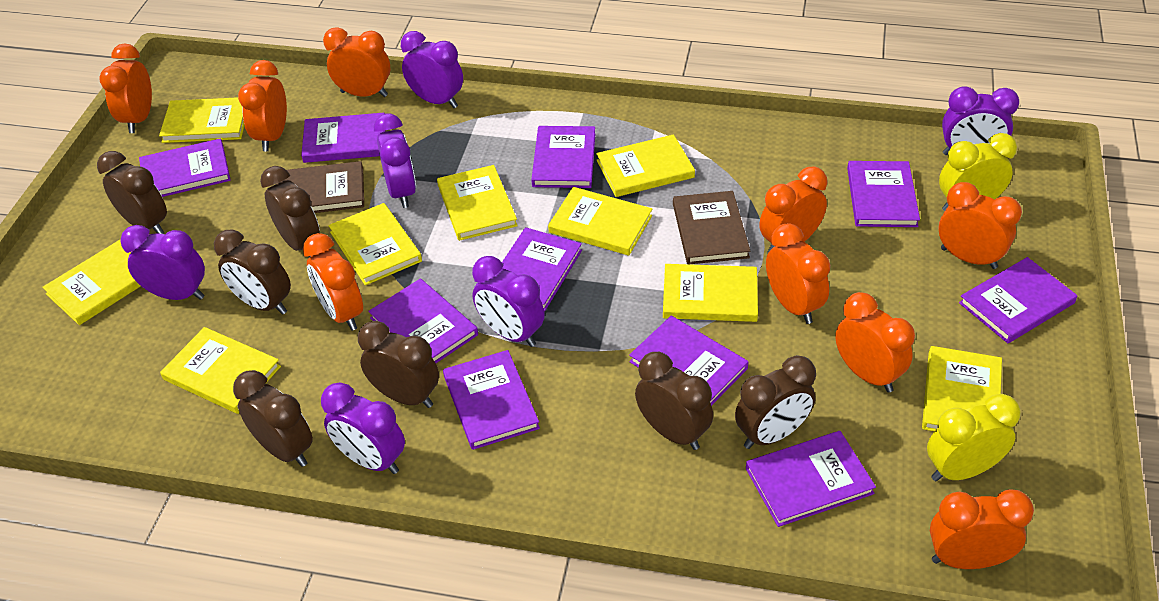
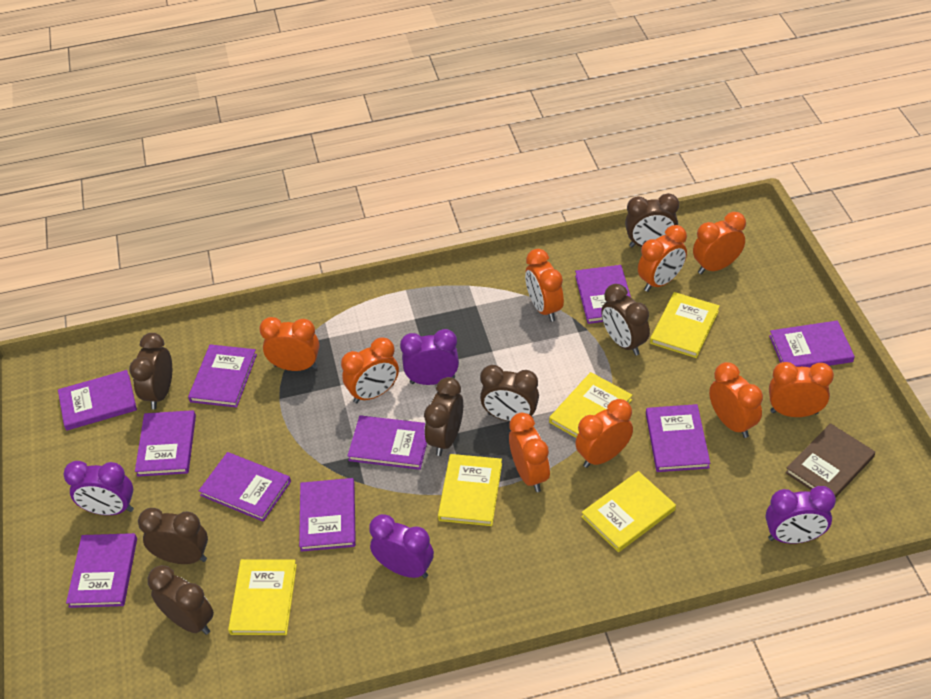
brown book: 2 -> 1
purple clock: 6 -> 4
yellow book: 9 -> 5
yellow clock: 2 -> 0

